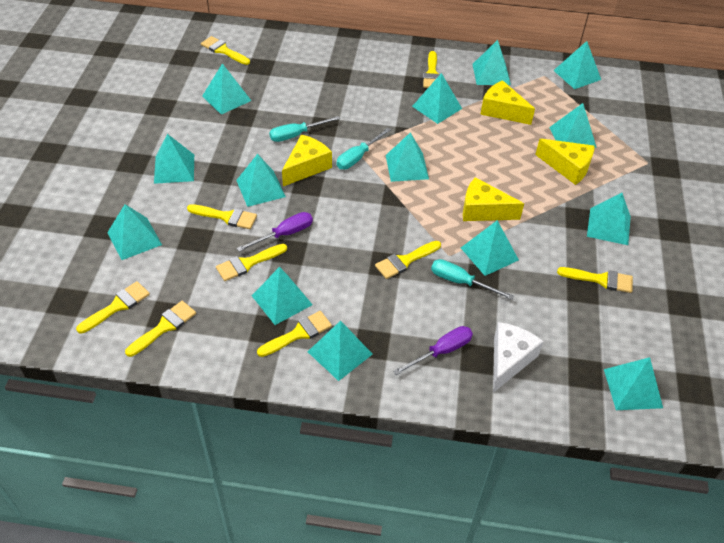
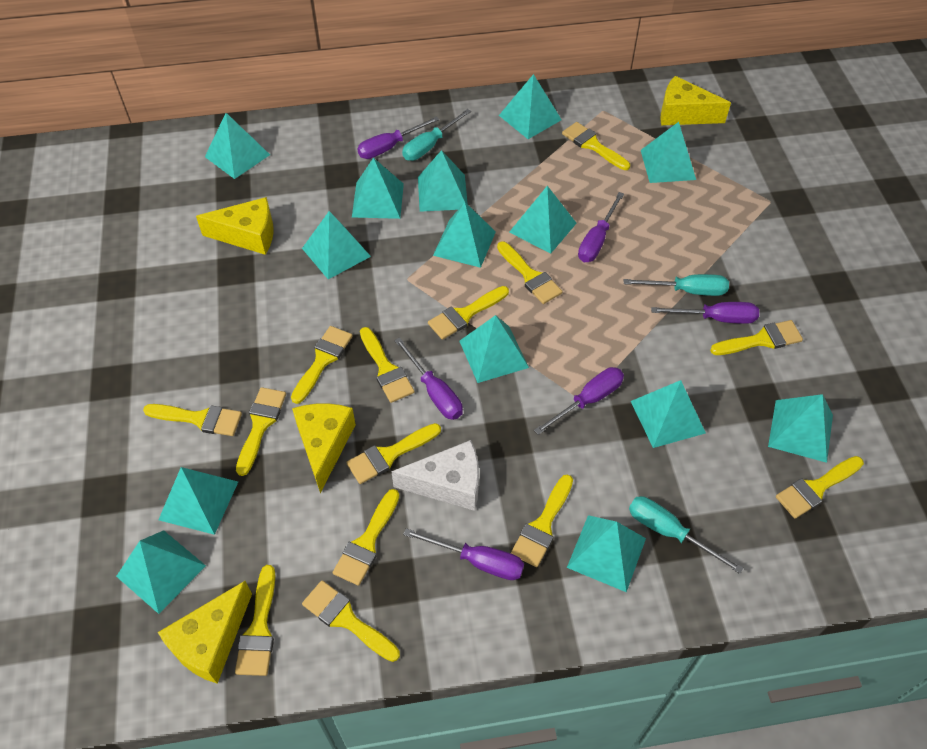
purple screwdriver: 2 -> 6
yellow brush: 9 -> 14

